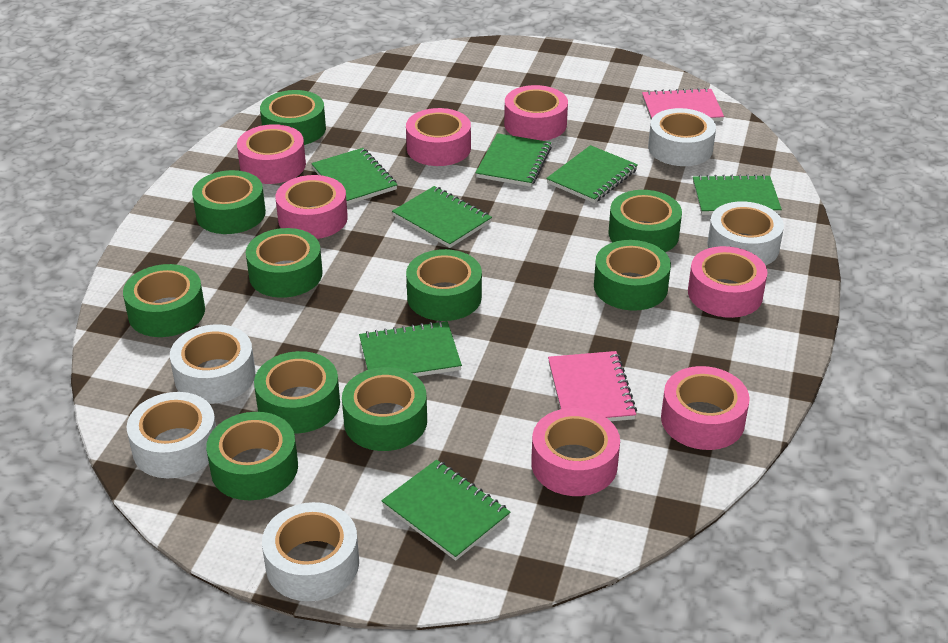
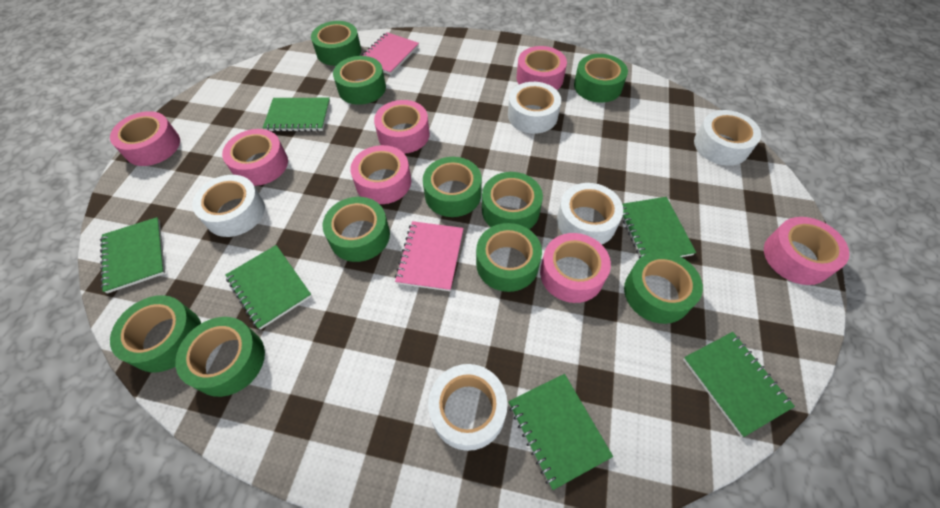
green notebook: 7 -> 6

